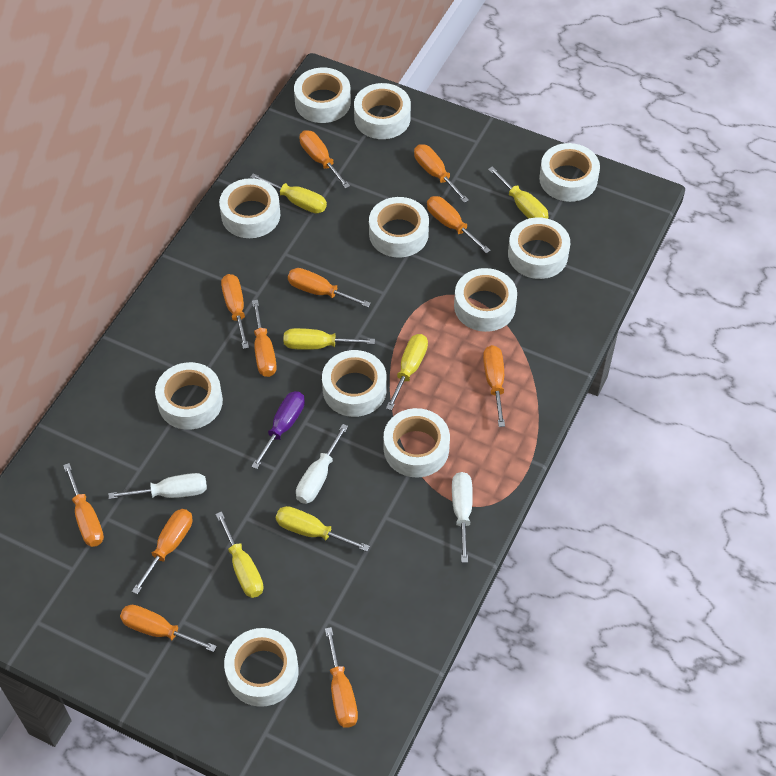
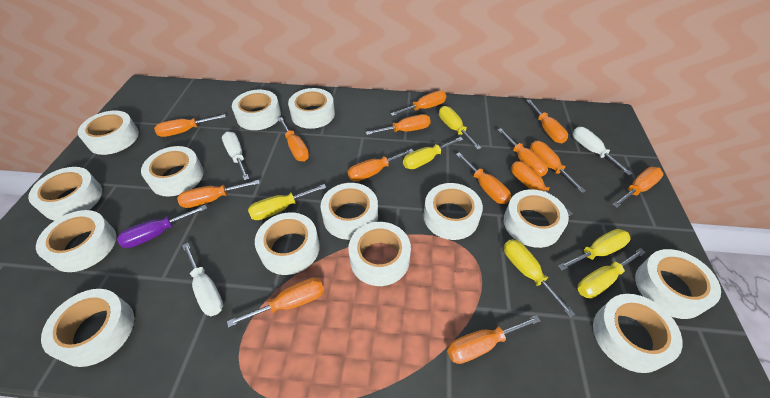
orange screwdriver: 11 -> 14
white tape: 11 -> 14

